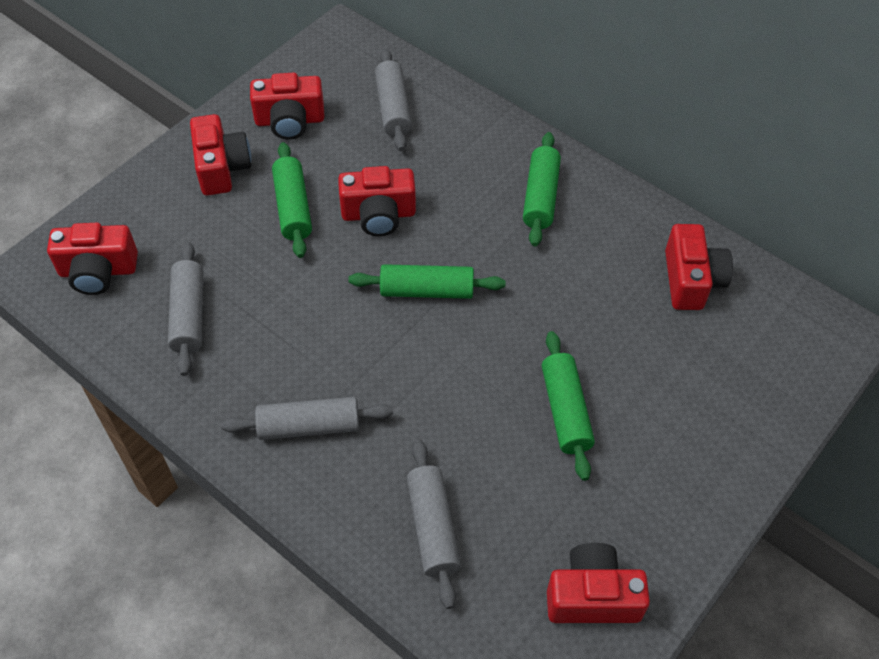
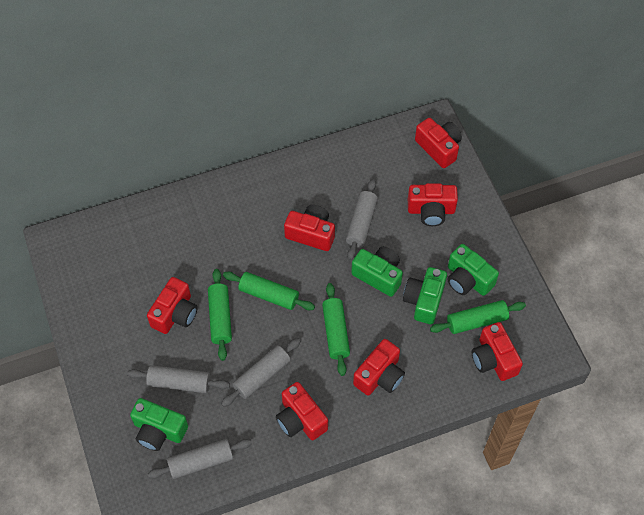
green camera: 0 -> 4
red camera: 6 -> 7

